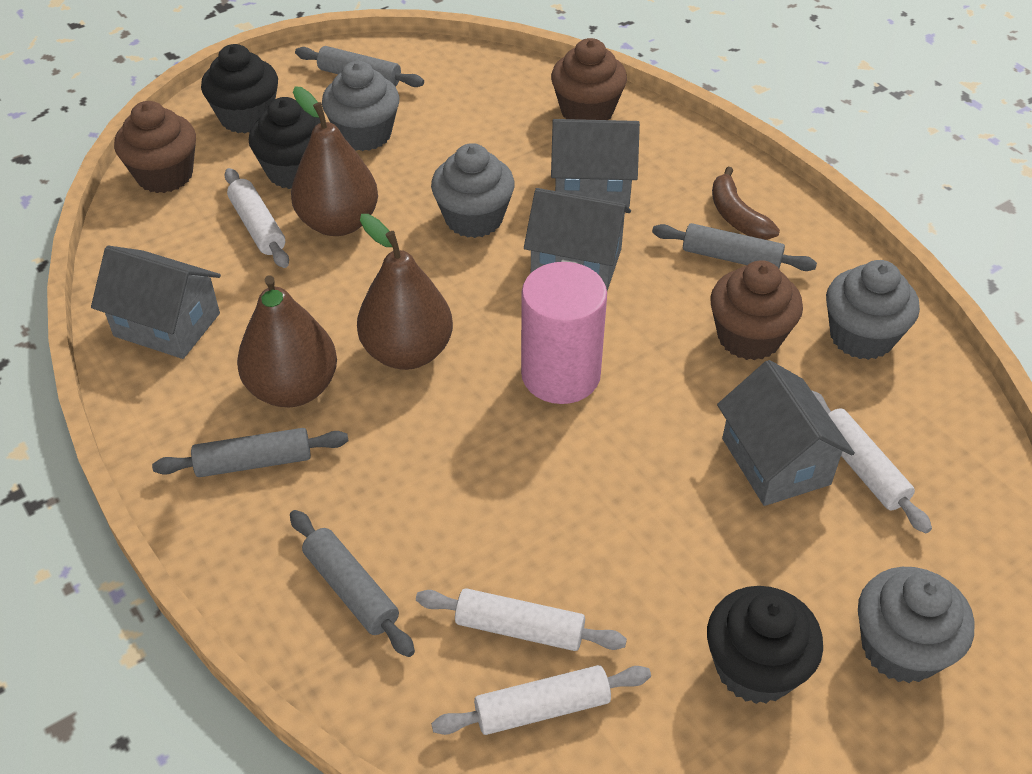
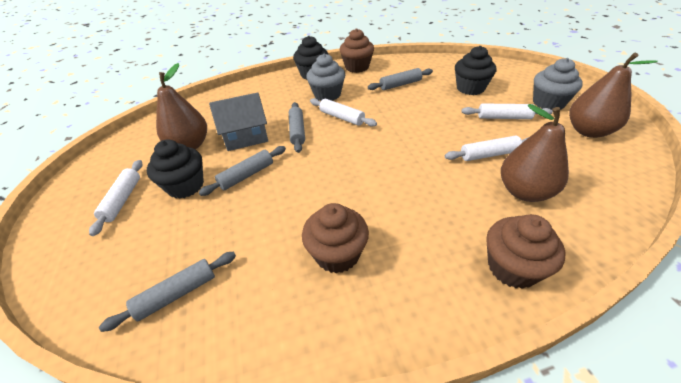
brown banana: 1 -> 0
grey cupcake: 4 -> 2
grey house: 4 -> 1
pink cylinder: 1 -> 0

